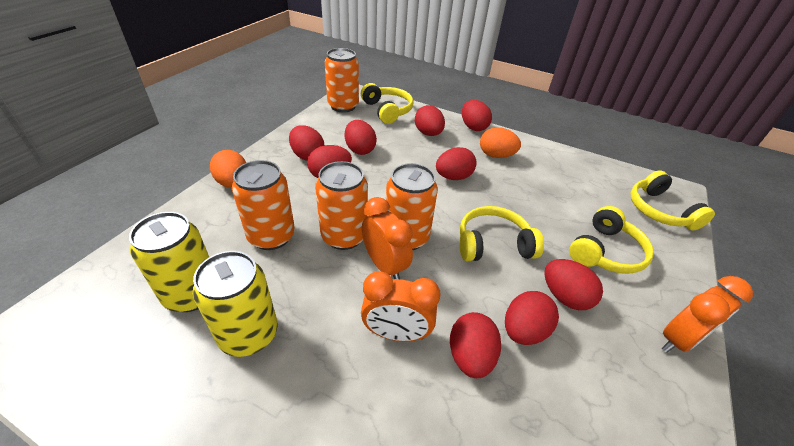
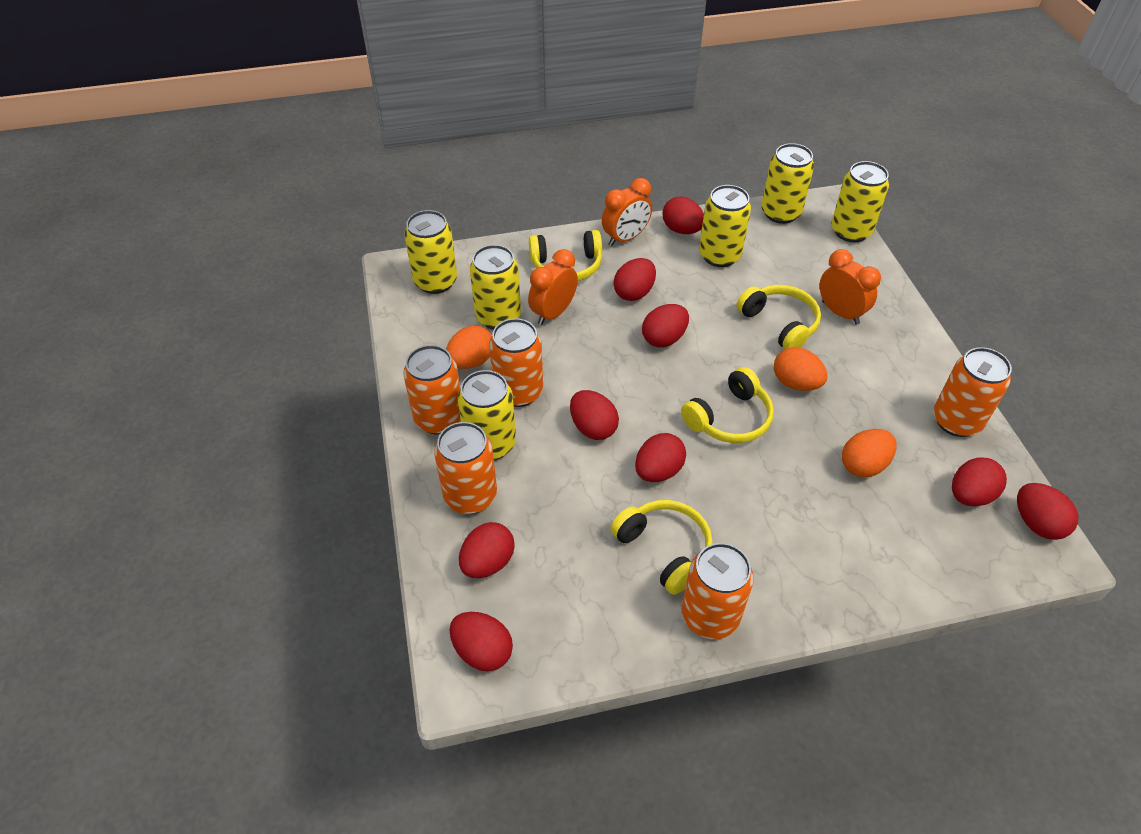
orange can: 4 -> 5
orange egg: 2 -> 3
yellow can: 2 -> 6

